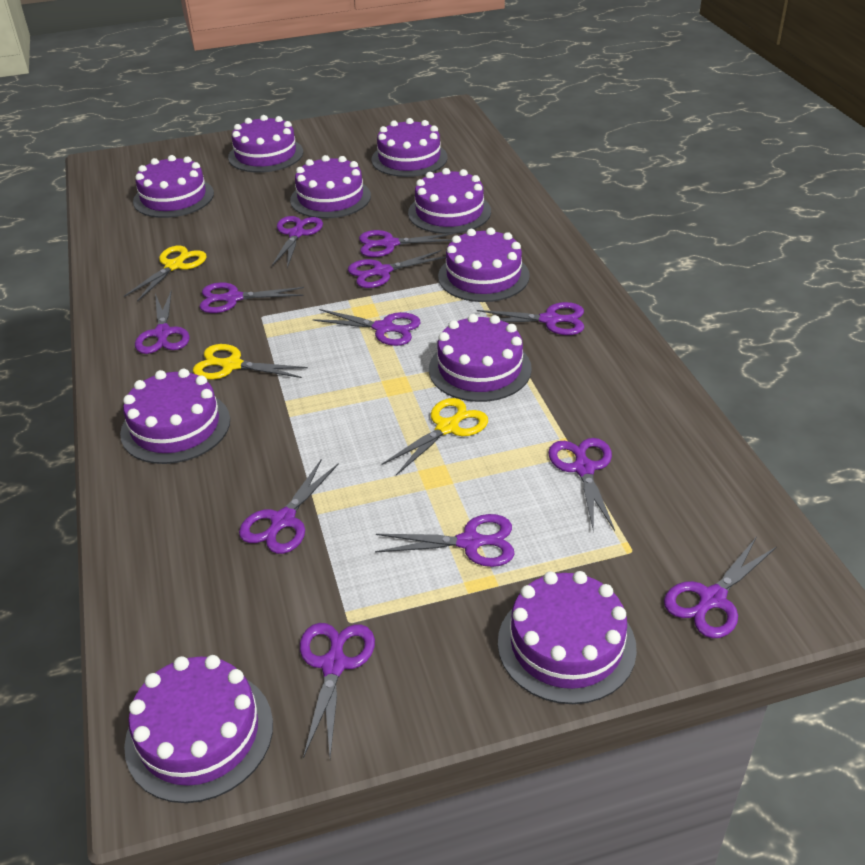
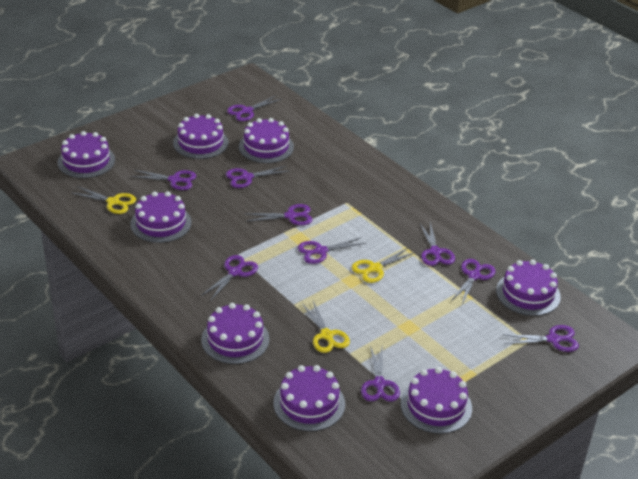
purple cake: 10 -> 8
purple scissors: 12 -> 10

